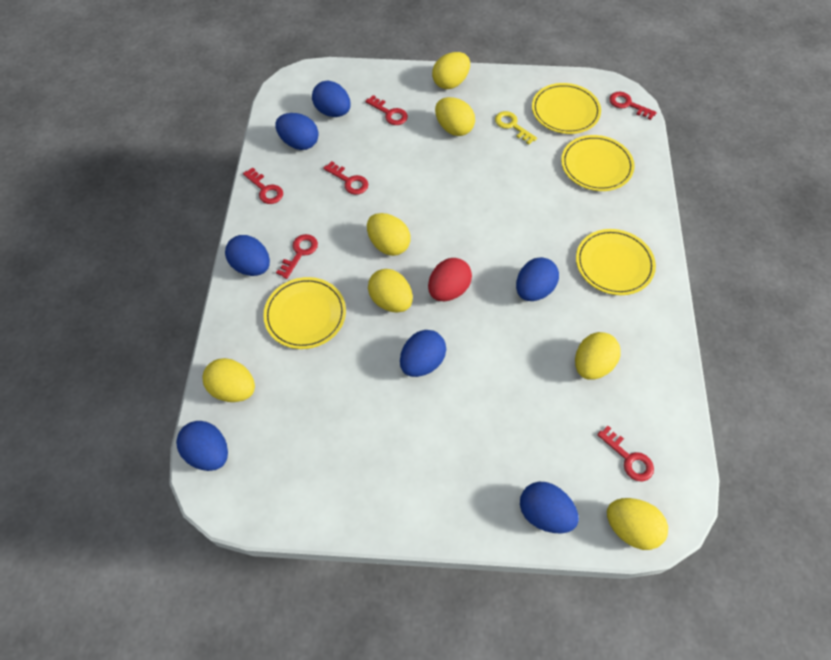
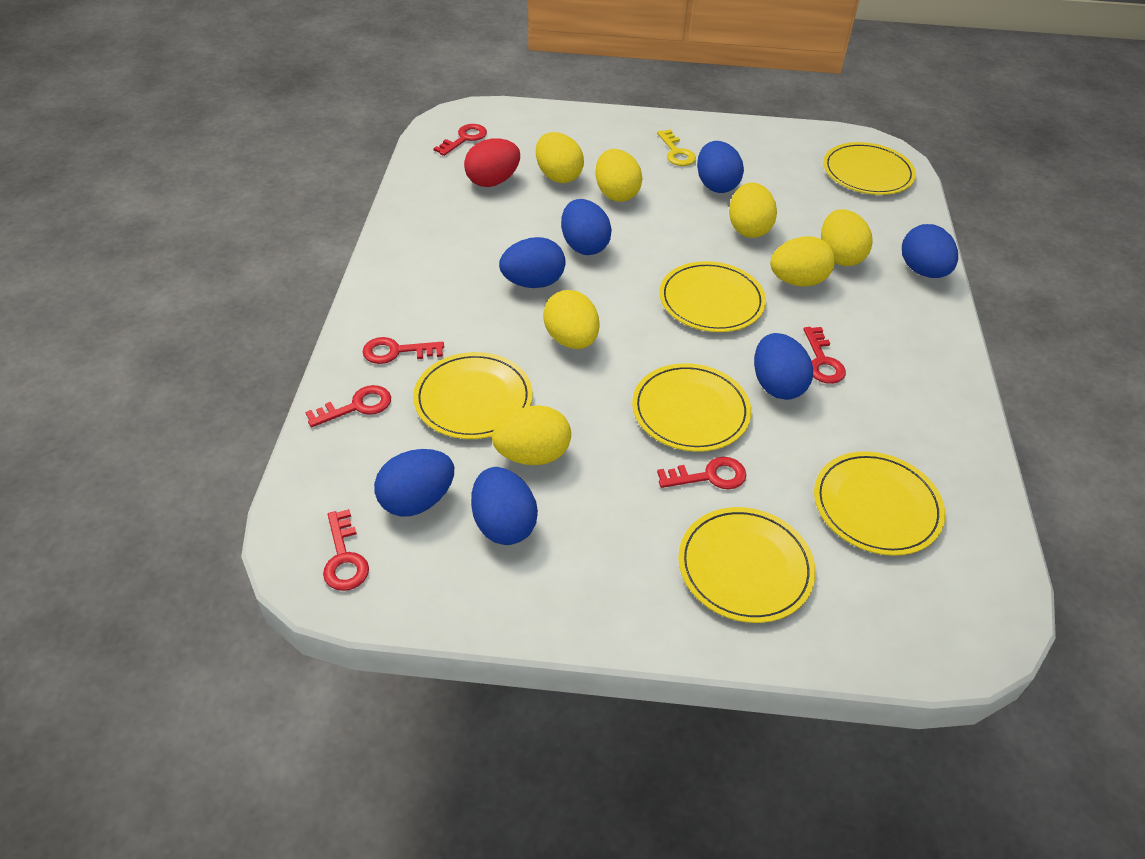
yellow plate: 4 -> 6

